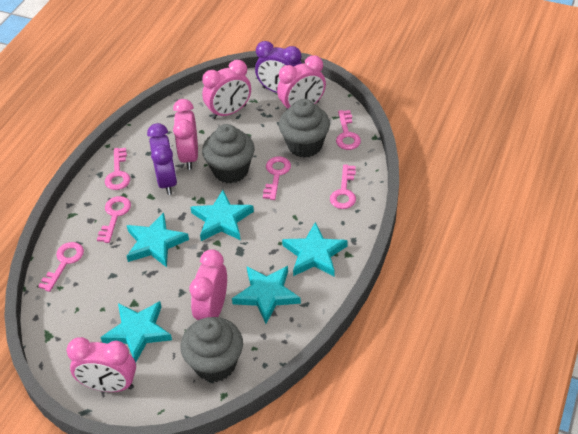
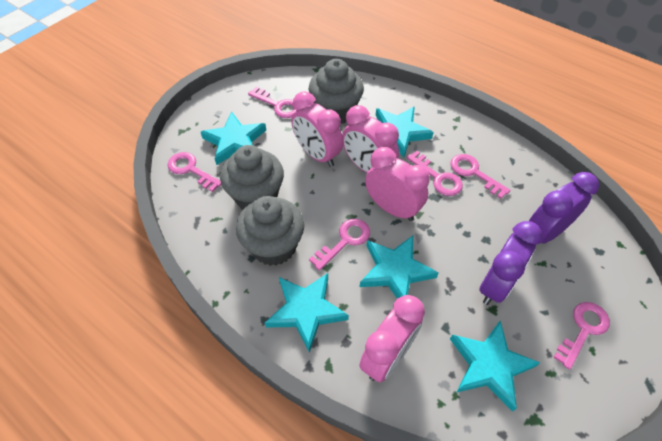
pink clock: 5 -> 4

